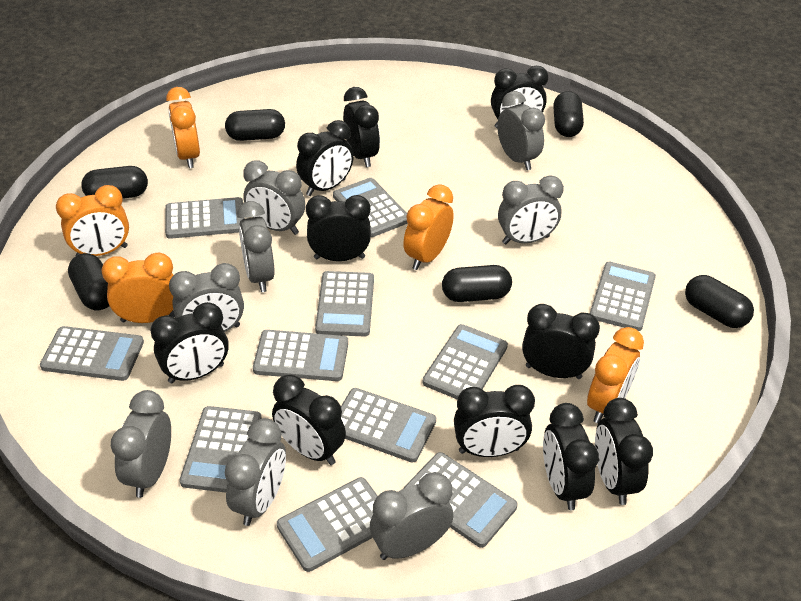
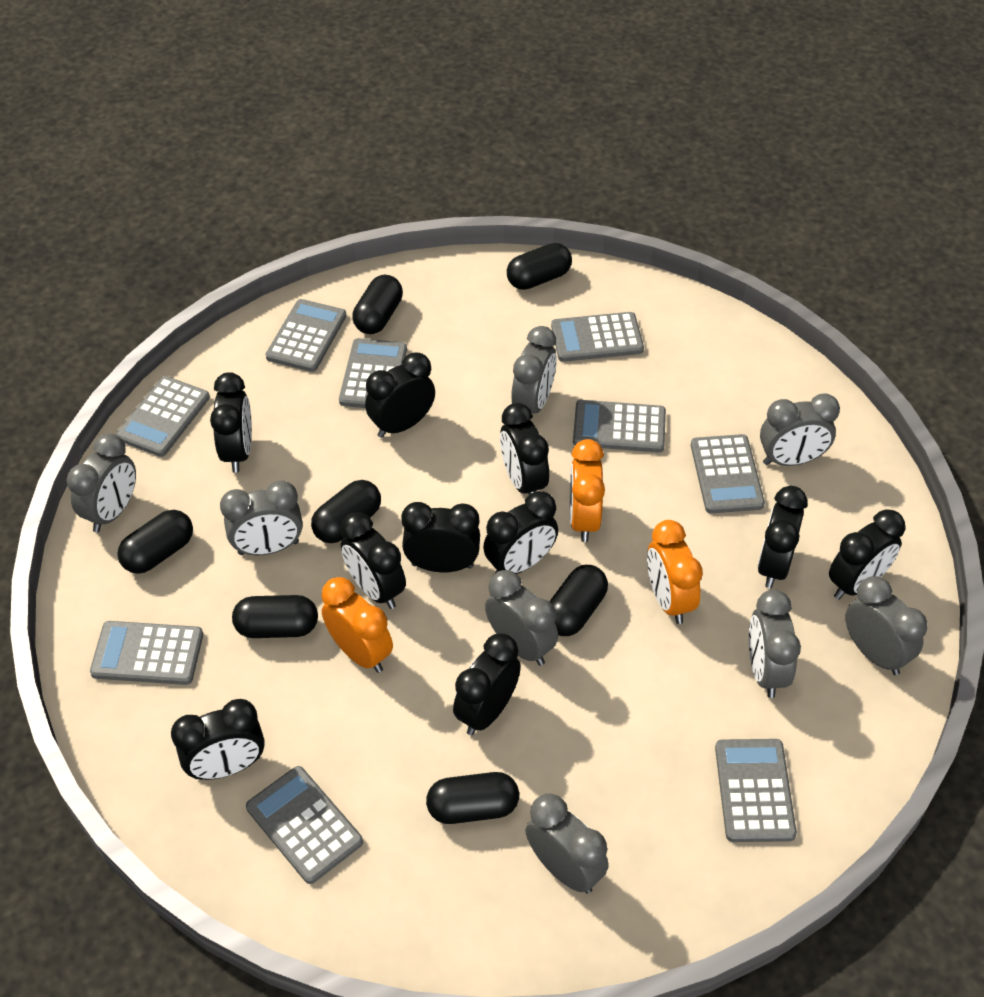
black capsule: 6 -> 7
grey calculator: 11 -> 9
orange clock: 5 -> 3

